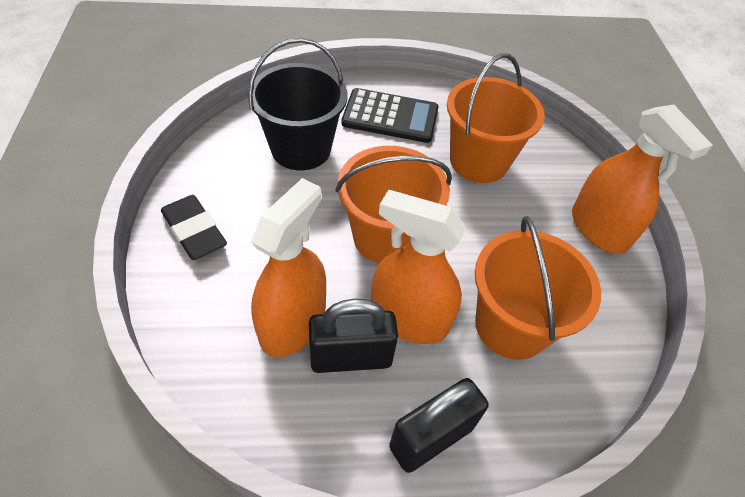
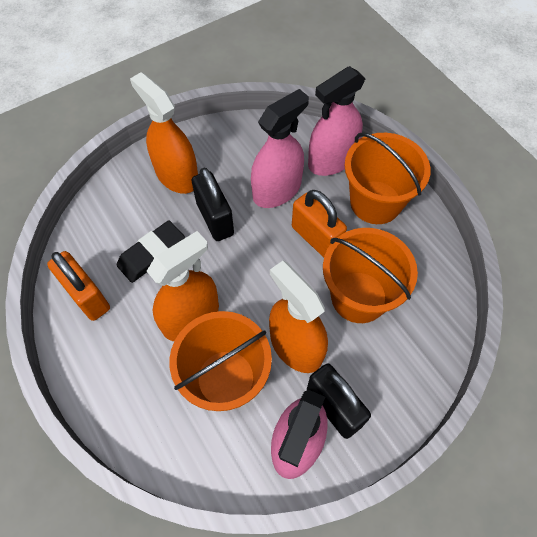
black bucket: 1 -> 0
black calculator: 1 -> 0
orange padlock: 0 -> 2
pink spray bottle: 0 -> 3

